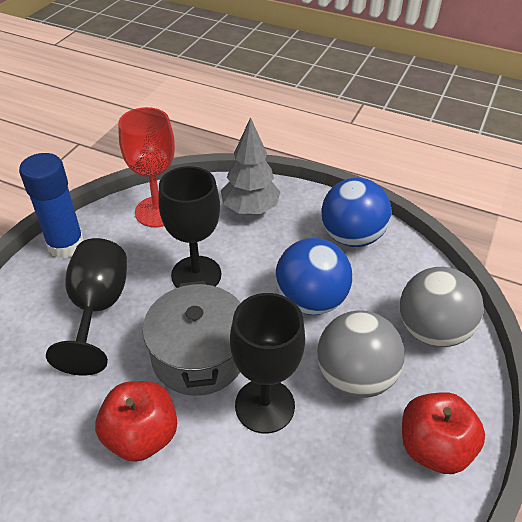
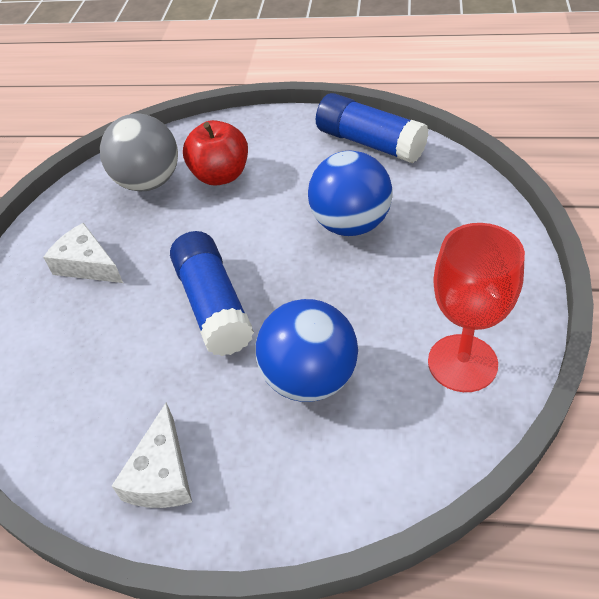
black goblet: 3 -> 0
blue glue stick: 1 -> 2
grey ball: 2 -> 1
grey pot: 1 -> 0
grey tree: 1 -> 0
red apple: 2 -> 1
white cheese: 0 -> 2

